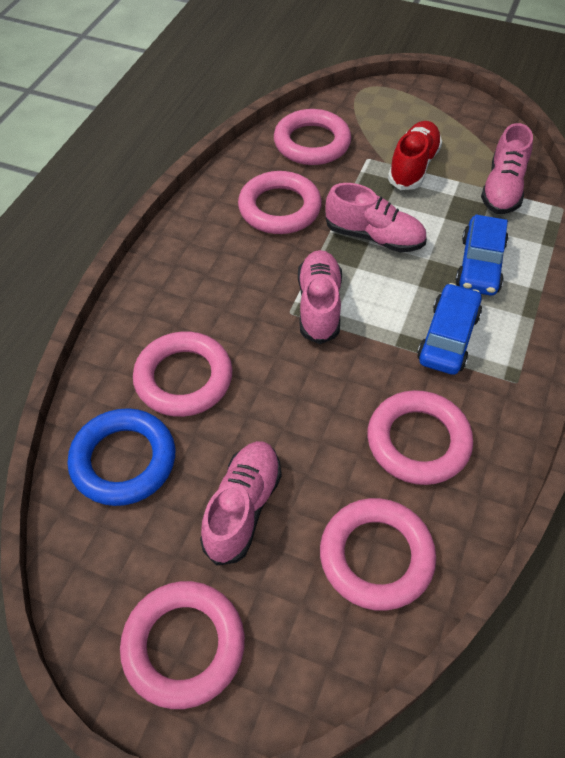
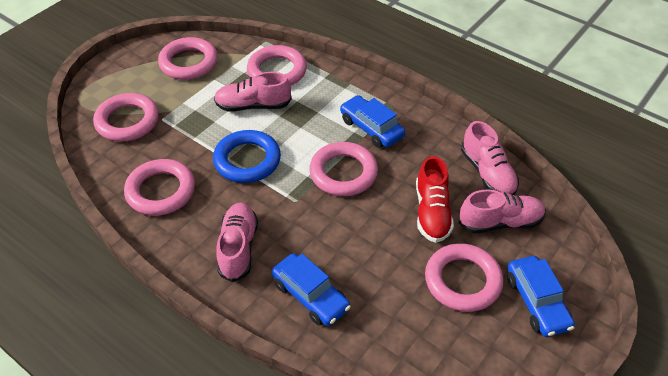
blue car: 2 -> 3

